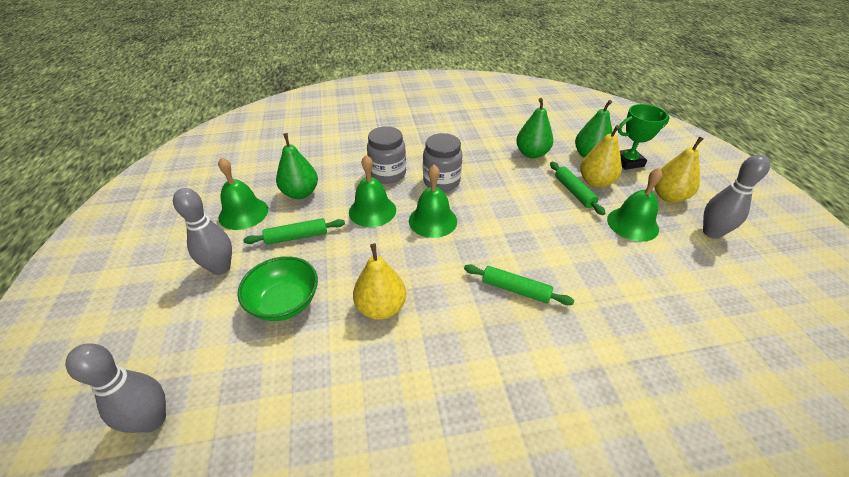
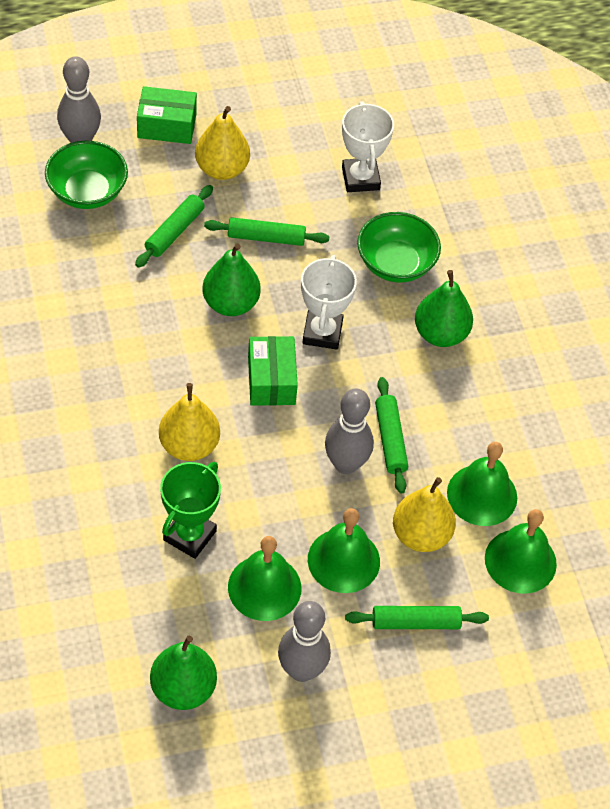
green bowl: 1 -> 2
green box: 0 -> 2
green rolling pin: 3 -> 4
grey jar: 2 -> 0
white trophy: 0 -> 2

